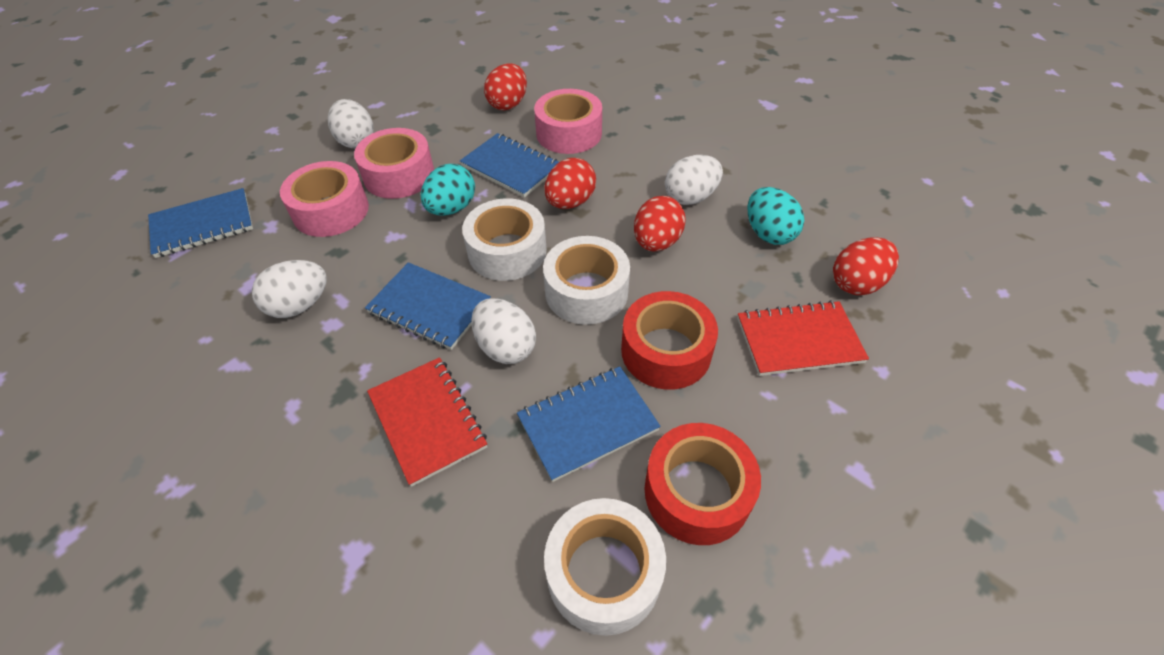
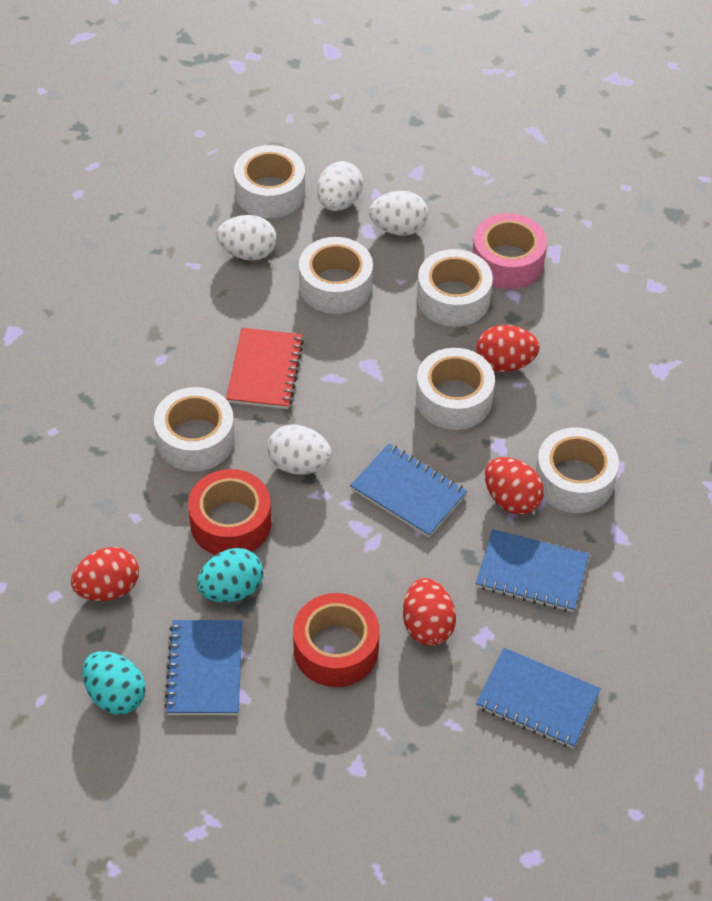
pink tape: 3 -> 1
red notebook: 2 -> 1
white tape: 3 -> 6

